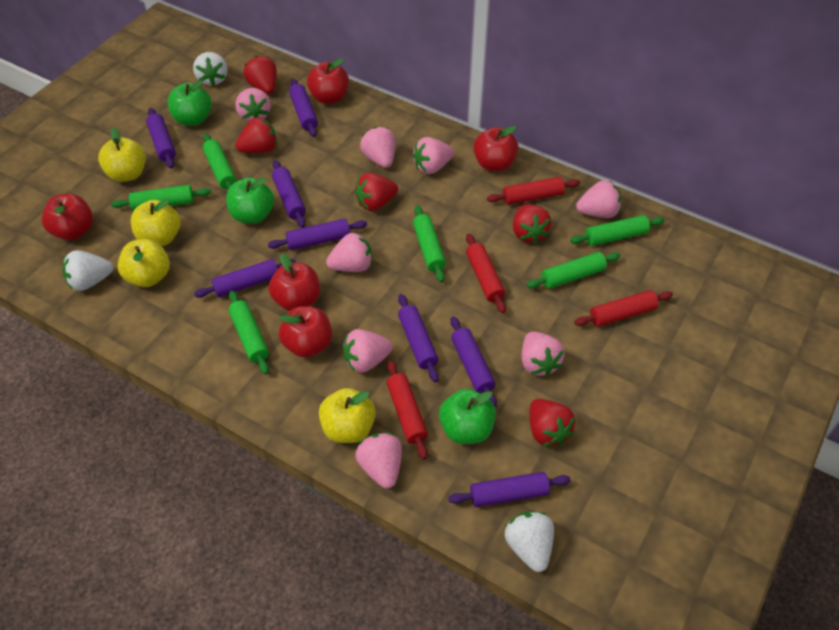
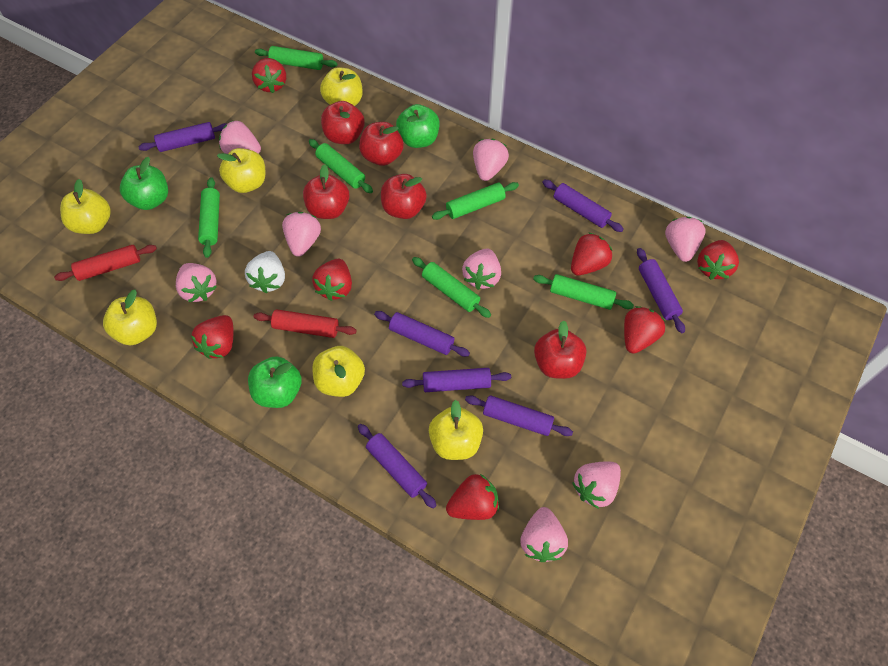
purple rolling pin: 8 -> 7
red rolling pin: 4 -> 2
red strawberry: 5 -> 7
white strawberry: 3 -> 1
yellow apple: 4 -> 6

